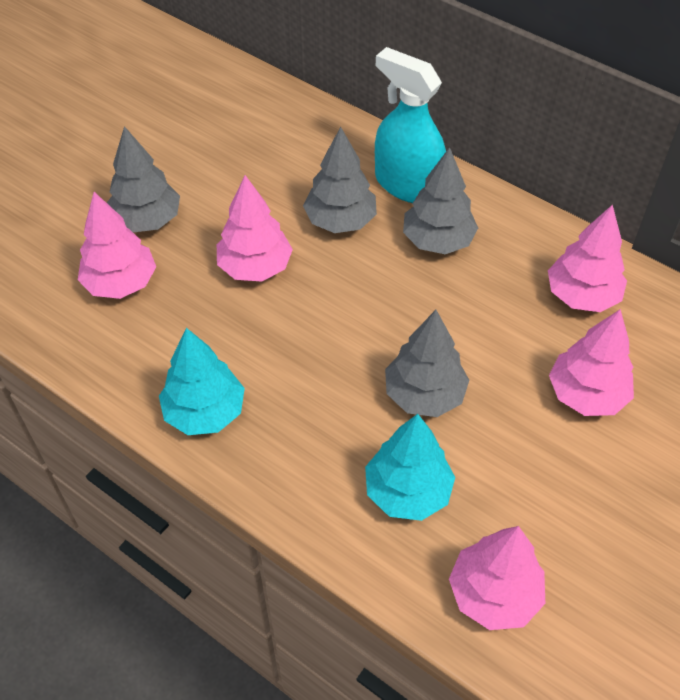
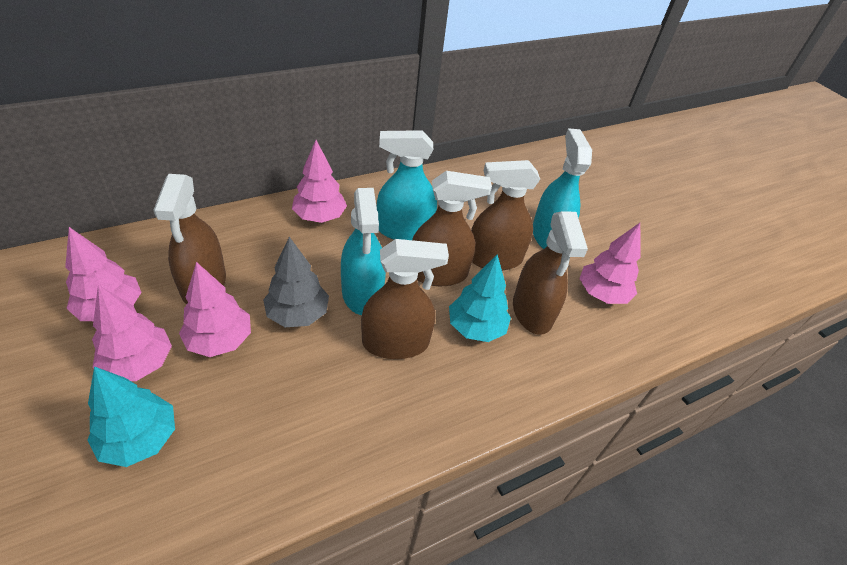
brown spray bottle: 0 -> 5
grey tree: 4 -> 1
turquoise spray bottle: 1 -> 3

